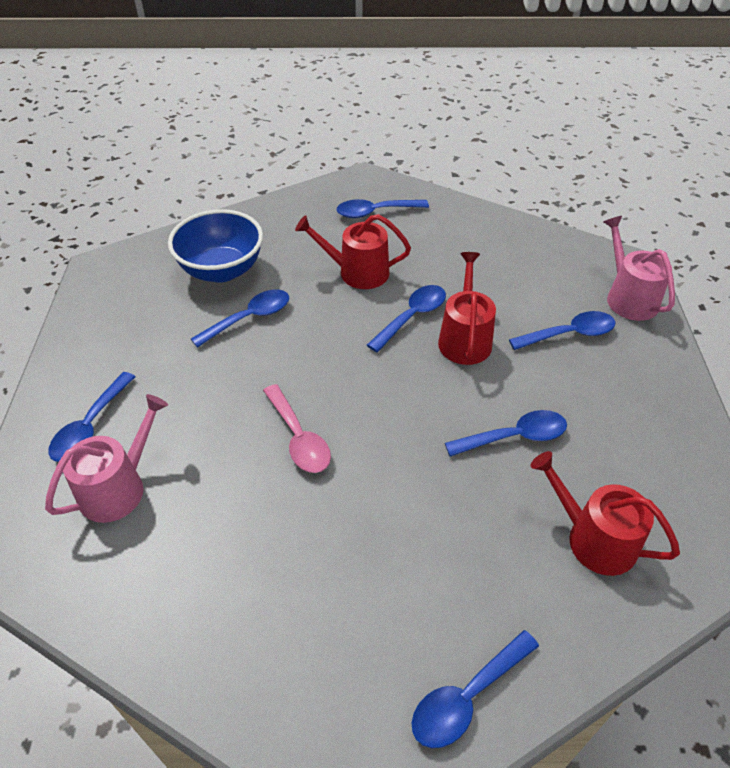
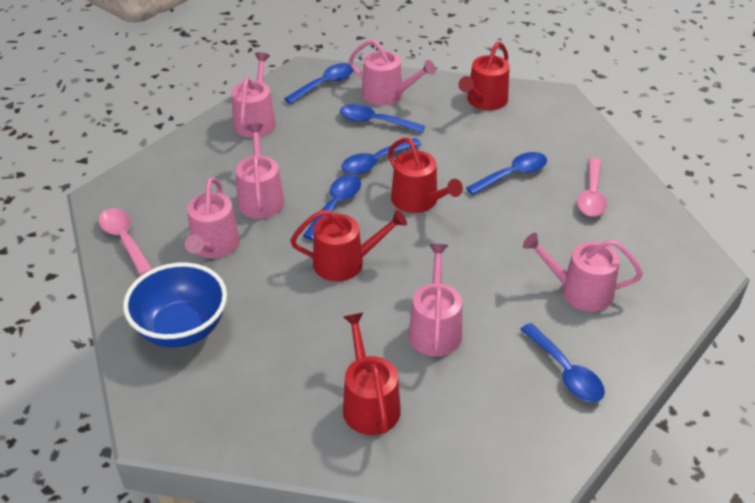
blue spoon: 7 -> 6
pink spoon: 1 -> 2
pink watering can: 2 -> 6
red watering can: 3 -> 4

